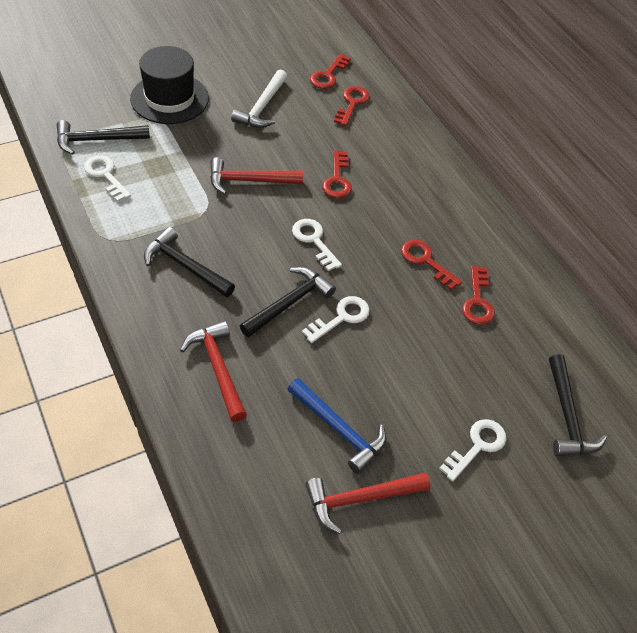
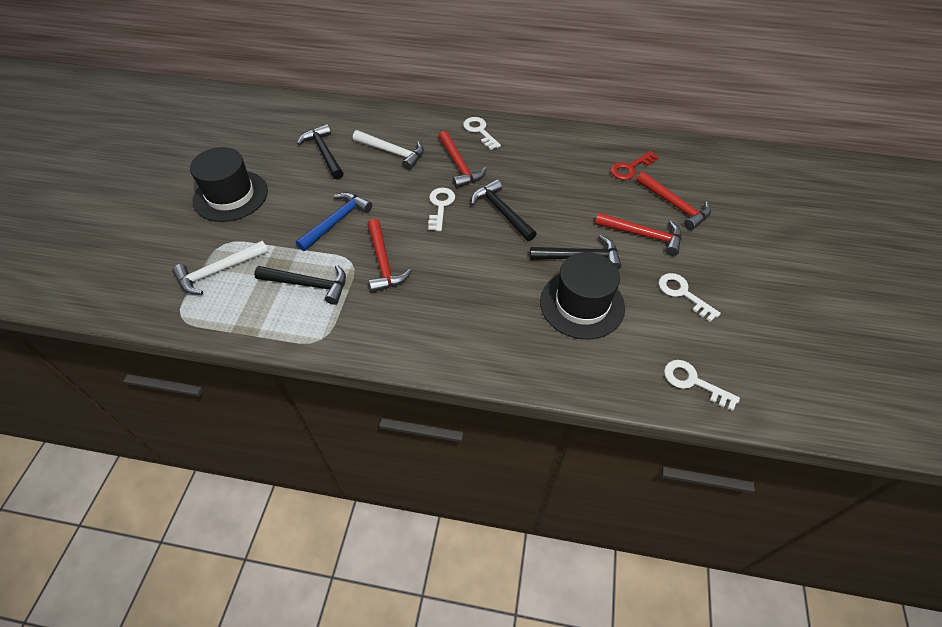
black hat: 1 -> 2
red hammer: 3 -> 4
red key: 5 -> 1
white hammer: 1 -> 2

